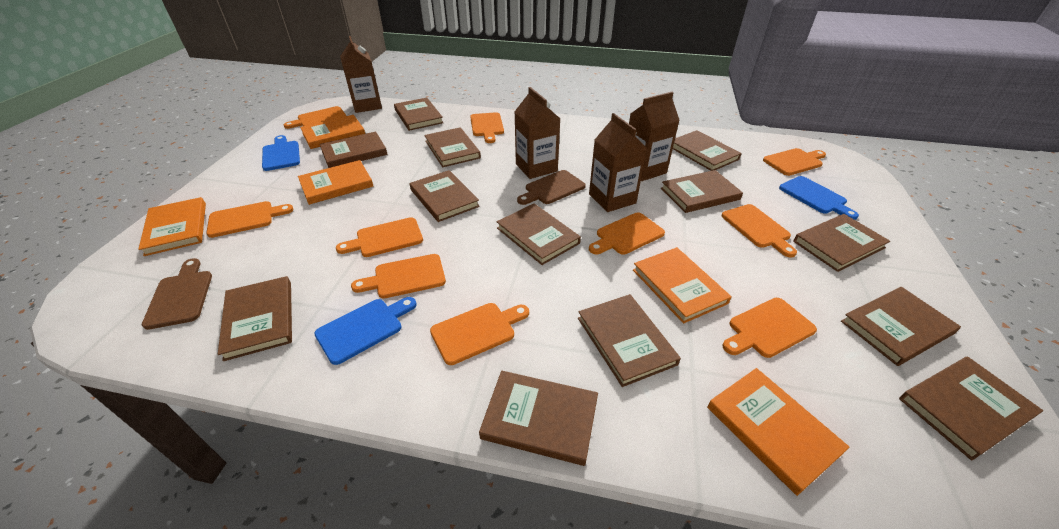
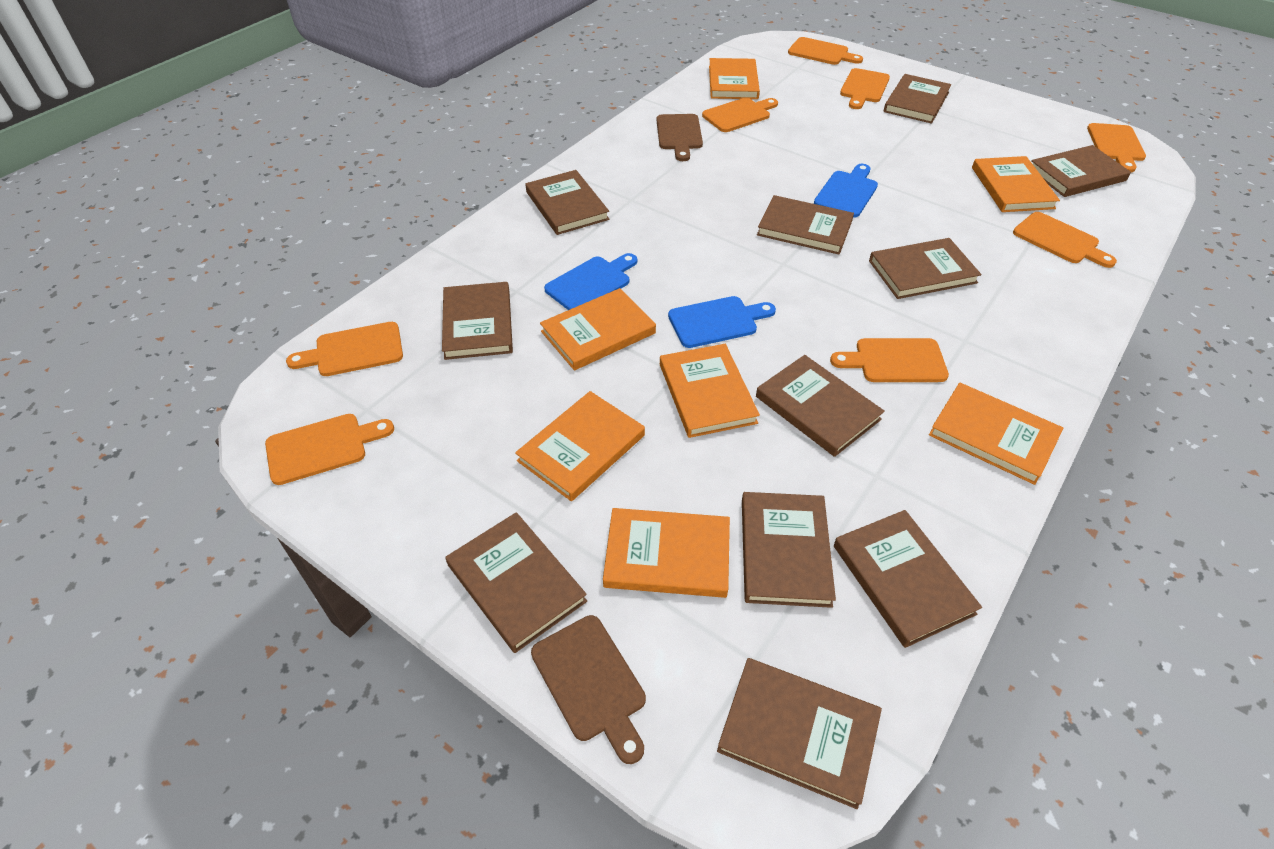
brown book: 13 -> 11
brown carton: 4 -> 0
orange book: 5 -> 7
orange cutting board: 10 -> 8

